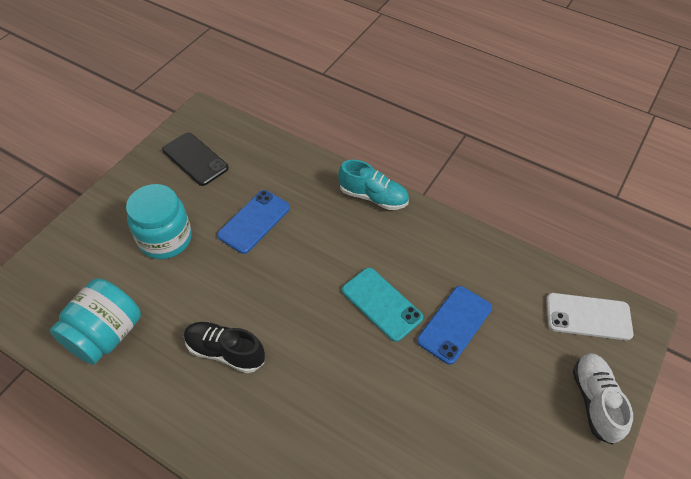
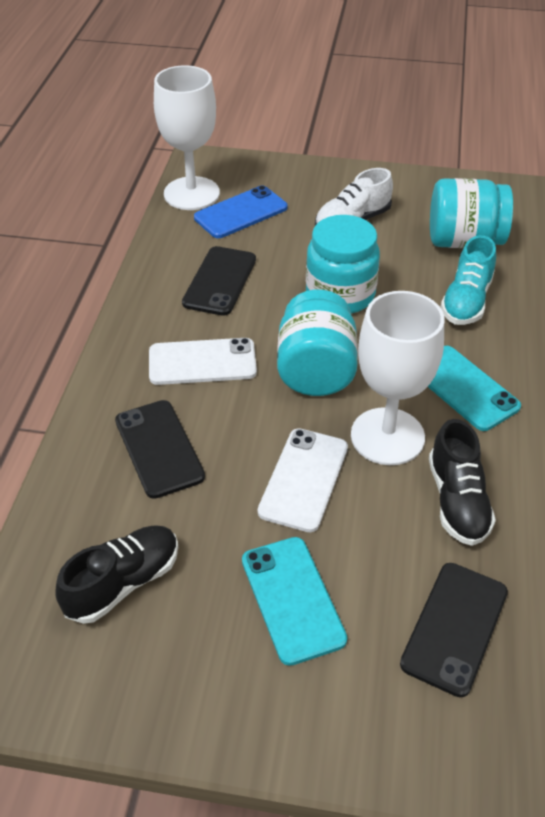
black phone: 1 -> 3
black shoe: 1 -> 2
blue phone: 2 -> 1
turquoise jar: 2 -> 3
turquoise phone: 1 -> 2
white goblet: 0 -> 2
white phone: 1 -> 2

